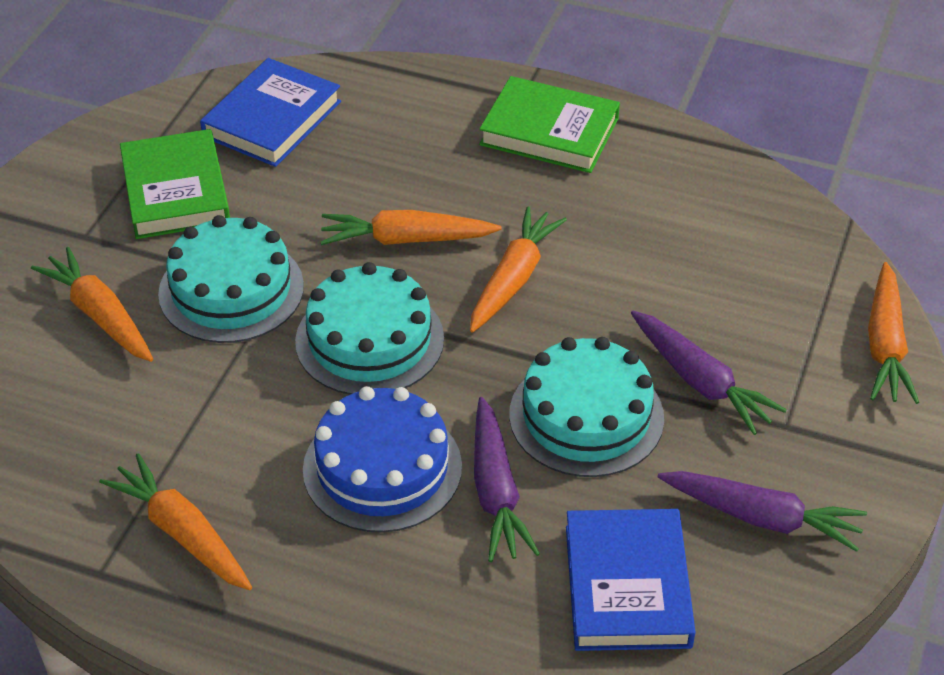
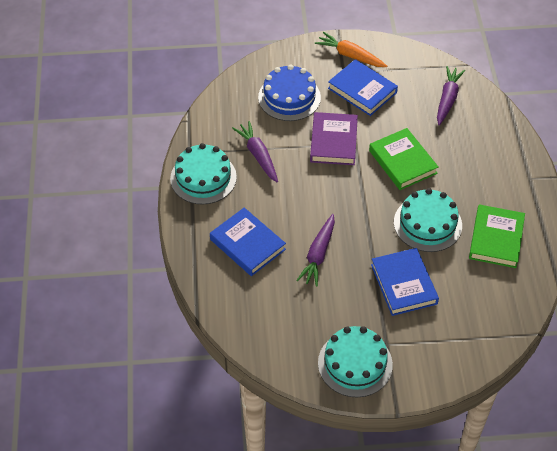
blue book: 2 -> 3
orange carrot: 5 -> 1
purple book: 0 -> 1

